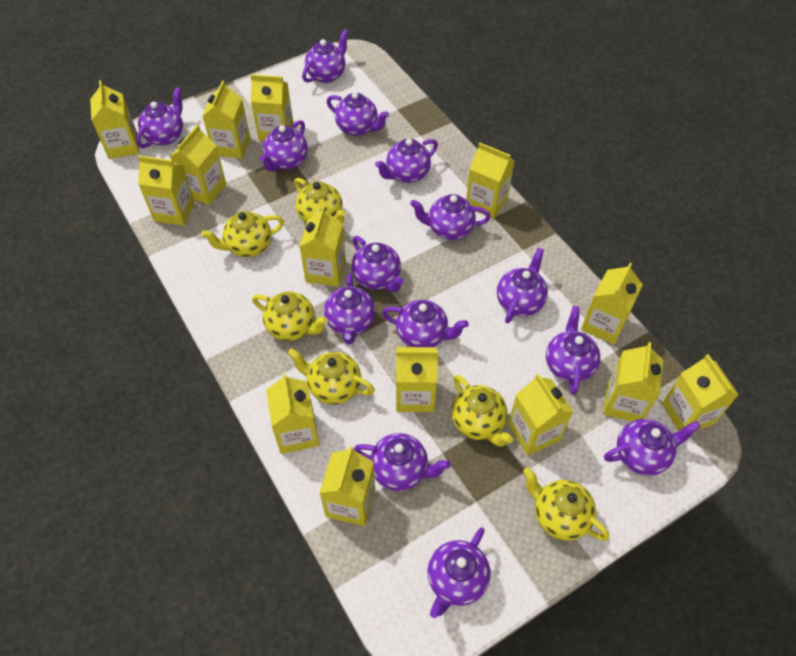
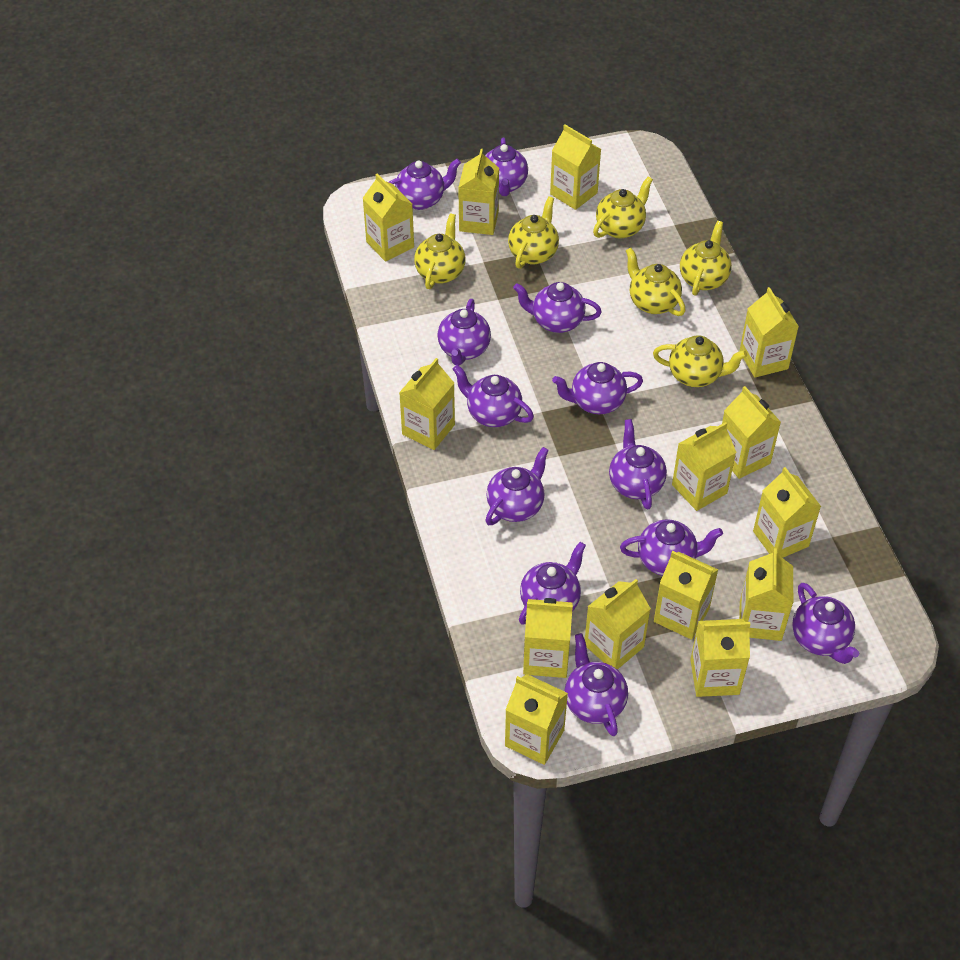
purple teapot: 14 -> 12

